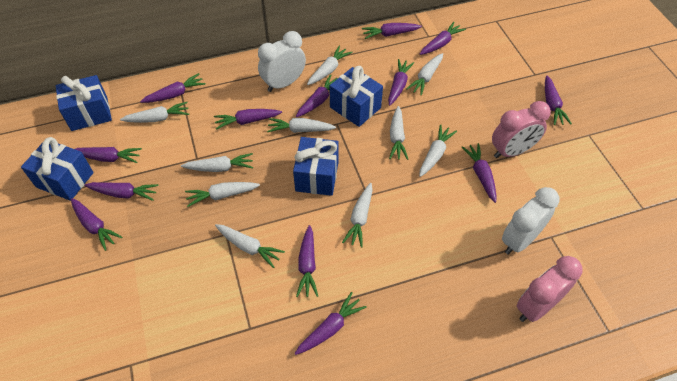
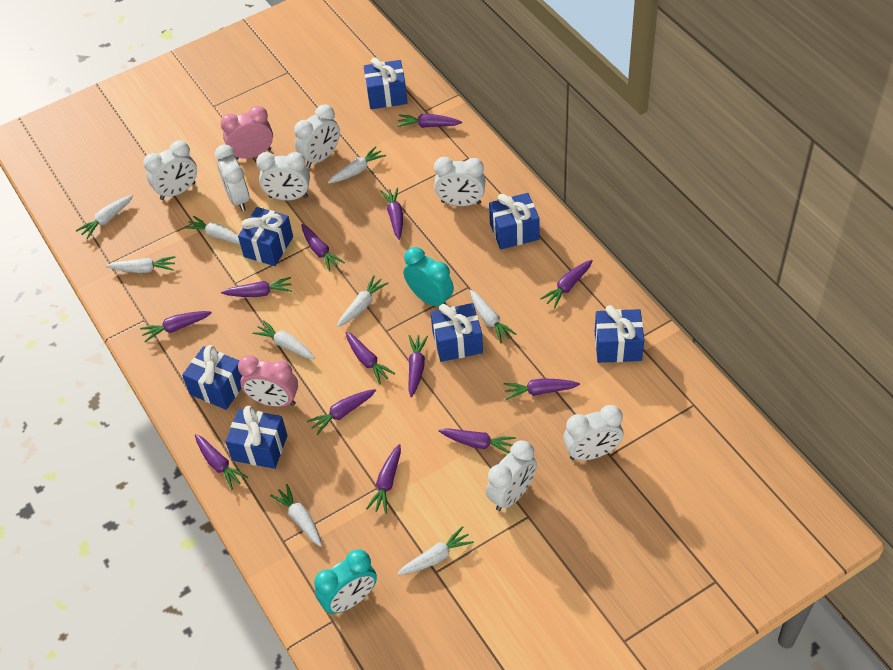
blue gift: 4 -> 7
turquoise clock: 0 -> 2
white carrot: 10 -> 9
white clock: 2 -> 7

